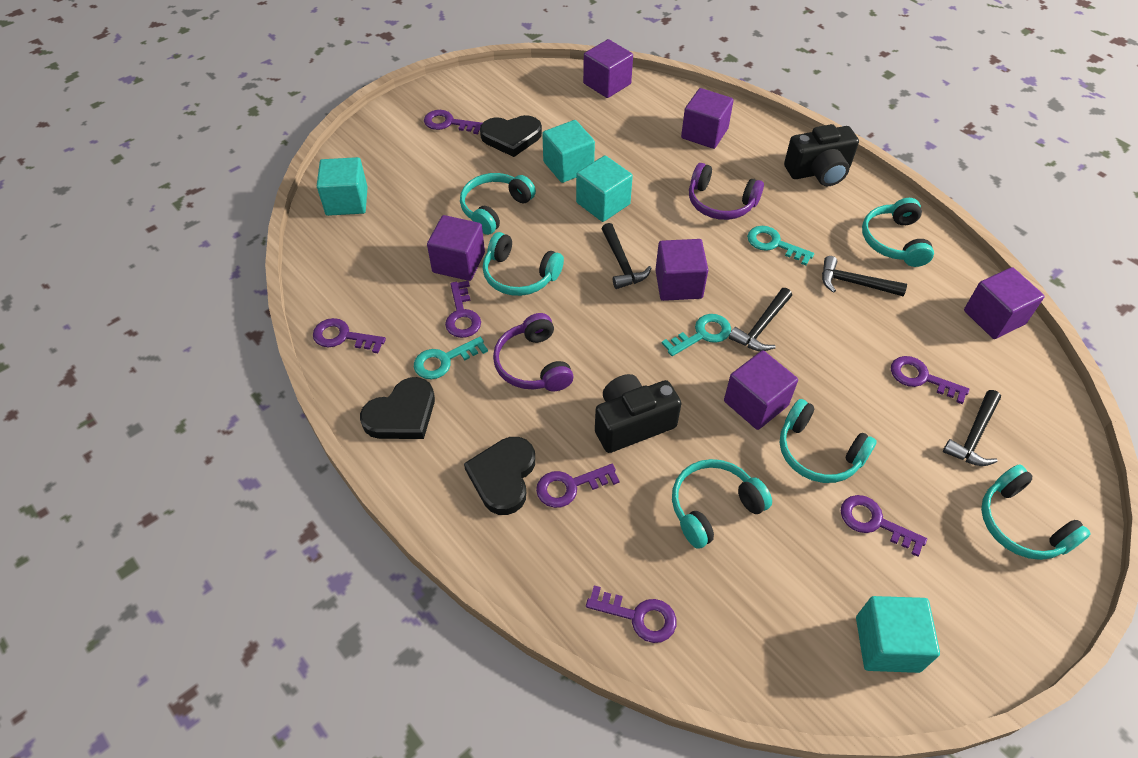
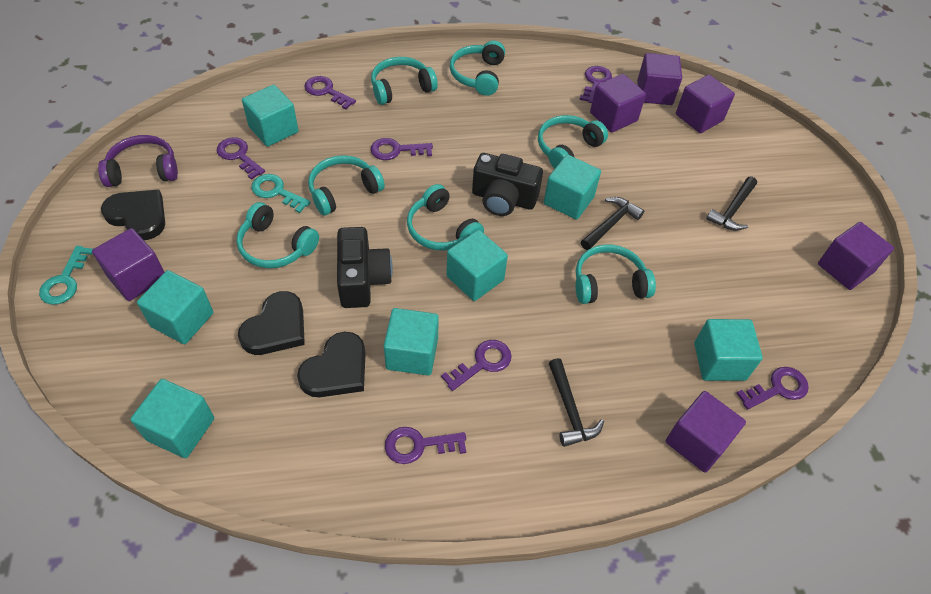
black hammer: 4 -> 3
purple headphones: 2 -> 1
turquoise cube: 4 -> 7
turquoise headphones: 6 -> 7
turquoise key: 3 -> 2

